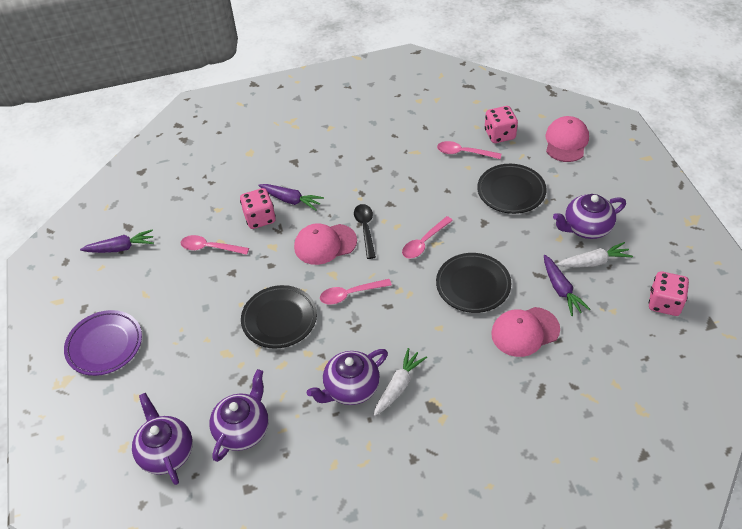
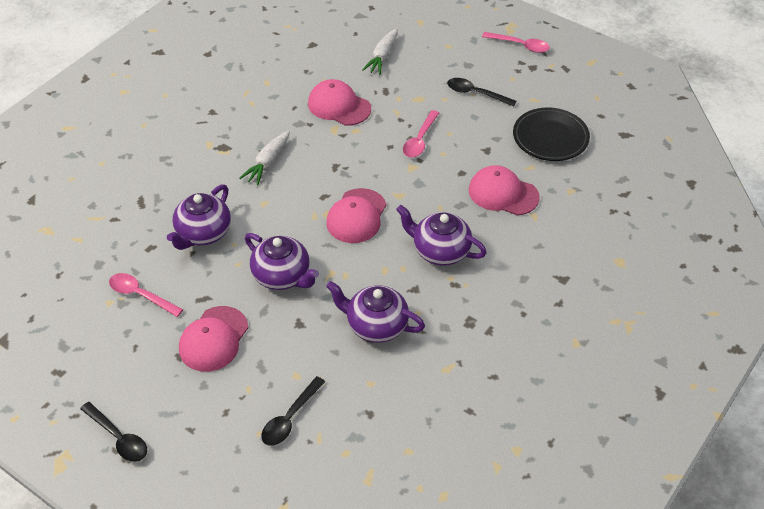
black plate: 3 -> 1
black spoon: 1 -> 3
pink cap: 3 -> 4
pink dice: 3 -> 0
pink spoon: 4 -> 3
purple carrot: 3 -> 0
purple plate: 1 -> 0

